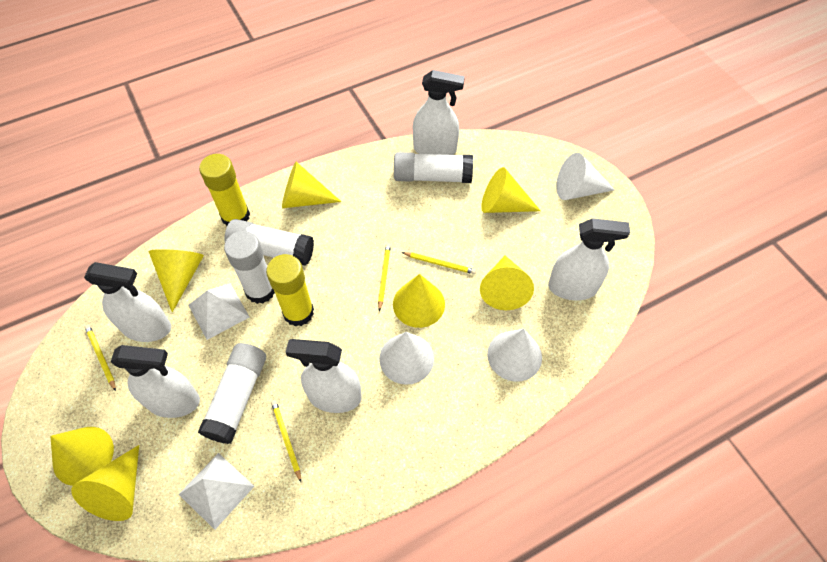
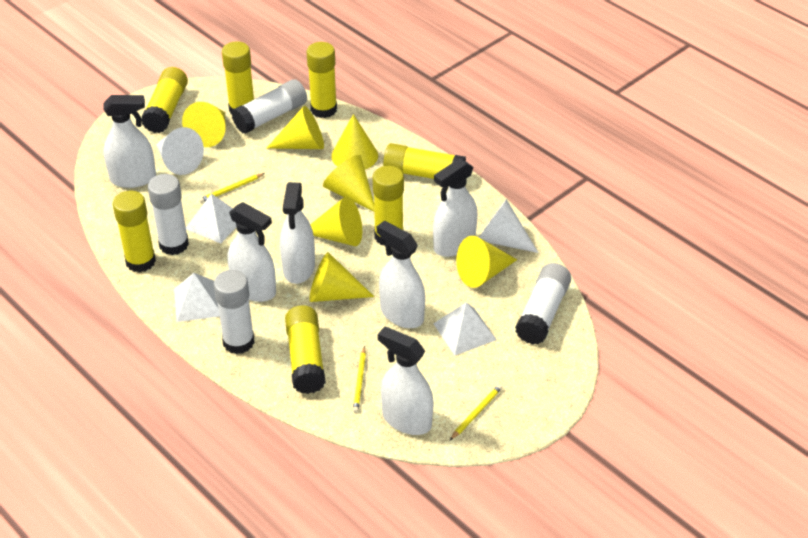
white cone: 3 -> 2
white pyramid: 2 -> 3
white spray bottle: 5 -> 6
yellow glue stick: 2 -> 7
yellow pencil: 4 -> 3

